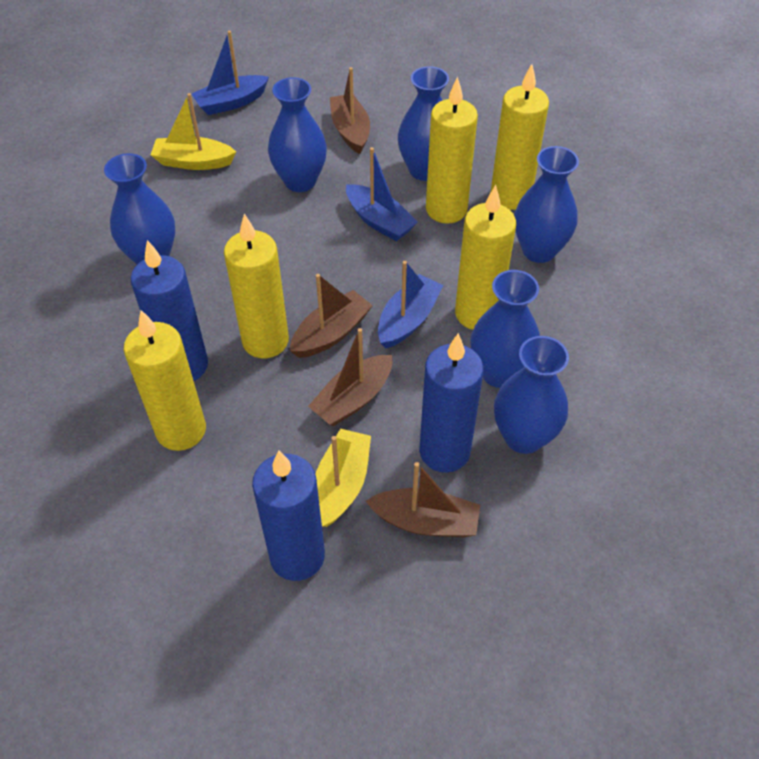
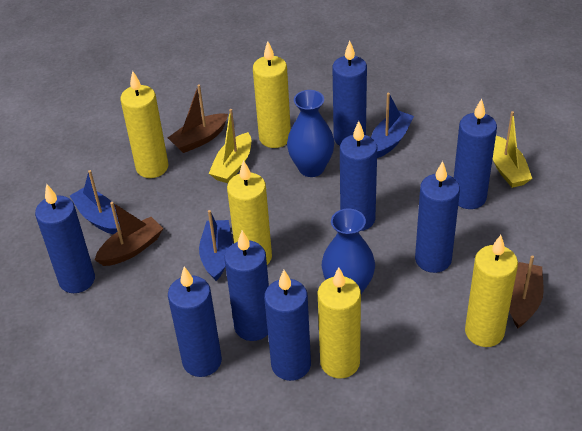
blue candle: 3 -> 8
blue vase: 6 -> 2
brown boat: 4 -> 3

